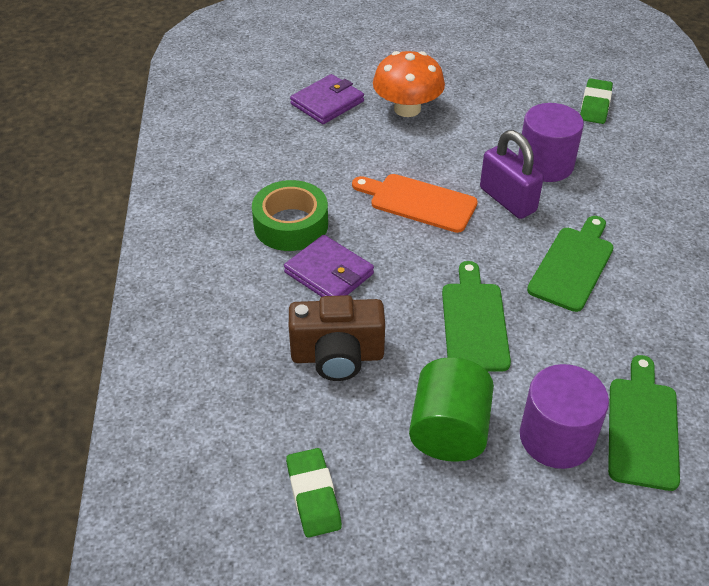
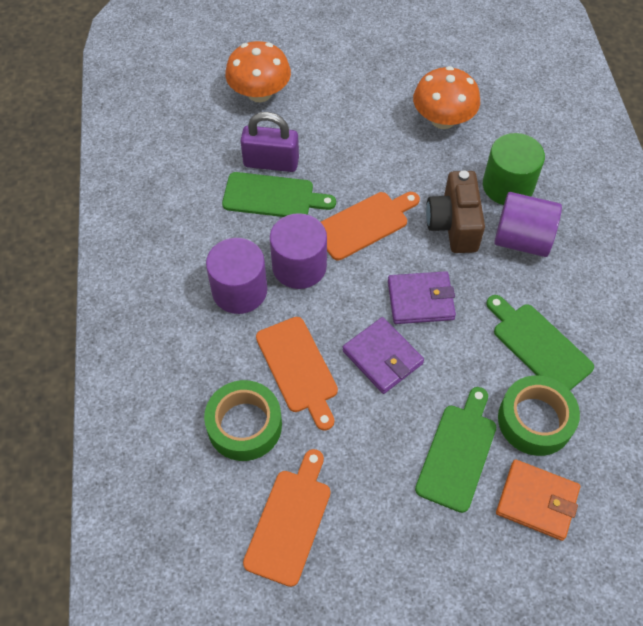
green eraser: 2 -> 0
green tape: 1 -> 2
orange cutting board: 1 -> 3
orange mushroom: 1 -> 2
orange wallet: 0 -> 1
purple cylinder: 2 -> 3

